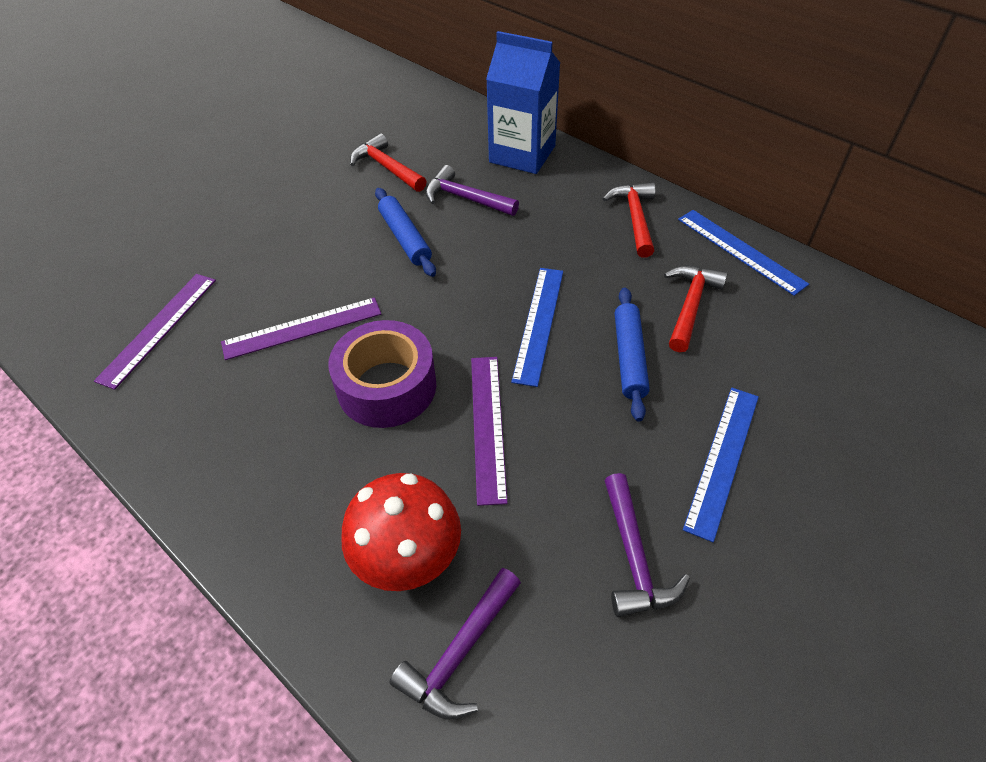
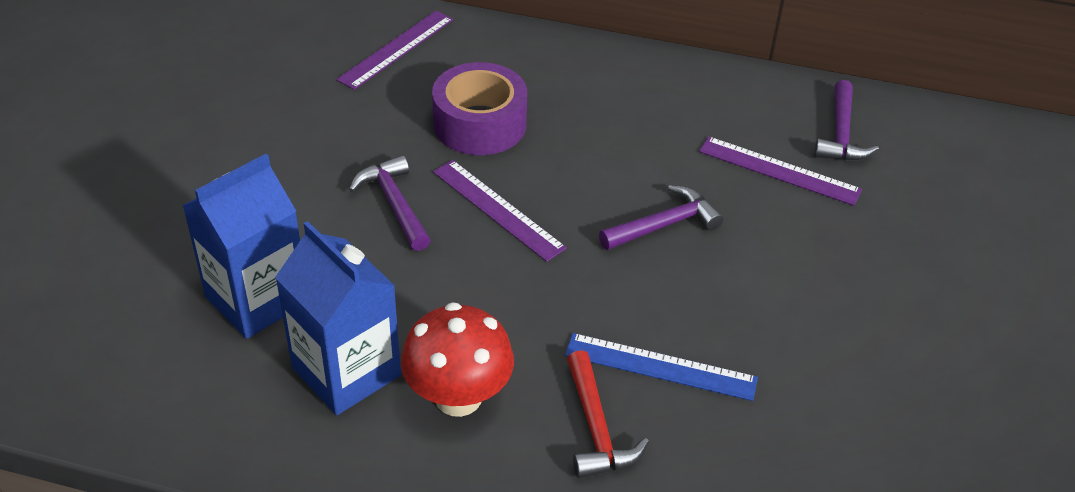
blue carton: 1 -> 2
blue rolling pin: 2 -> 0
blue ruler: 3 -> 1
red hammer: 3 -> 1

